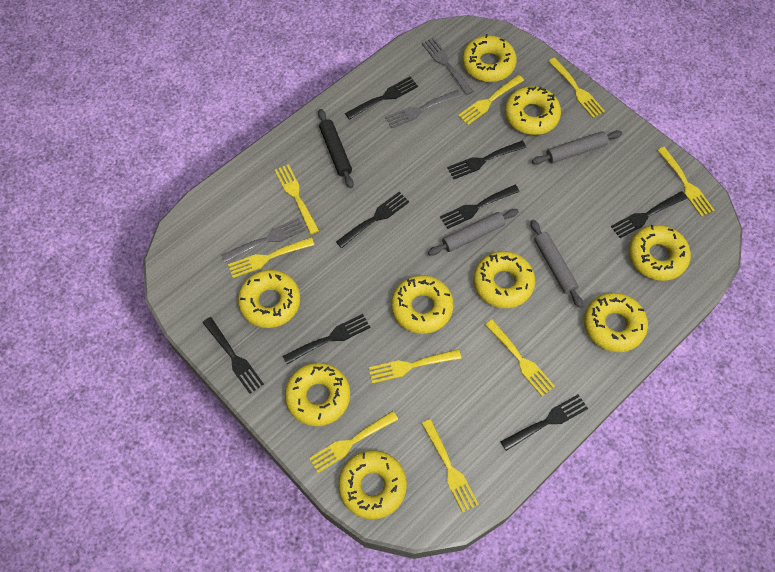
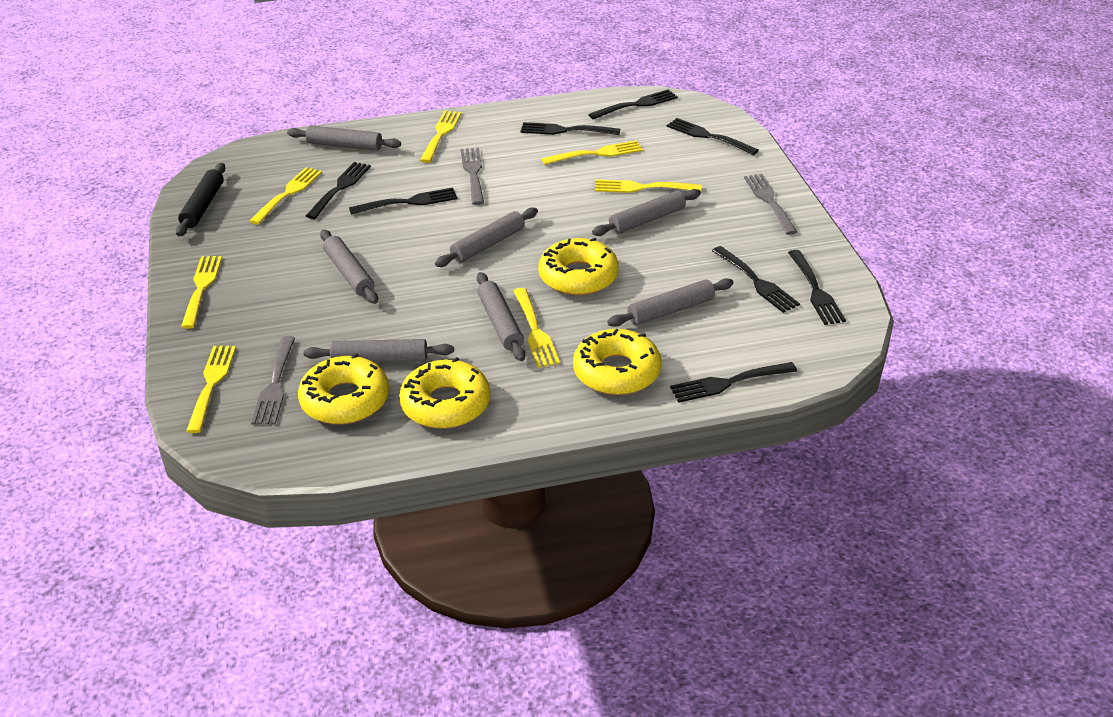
grey rolling pin: 3 -> 7
yellow donut: 9 -> 4
yellow fork: 9 -> 7

